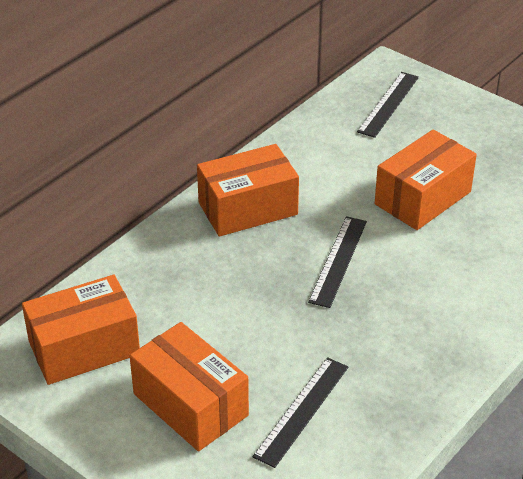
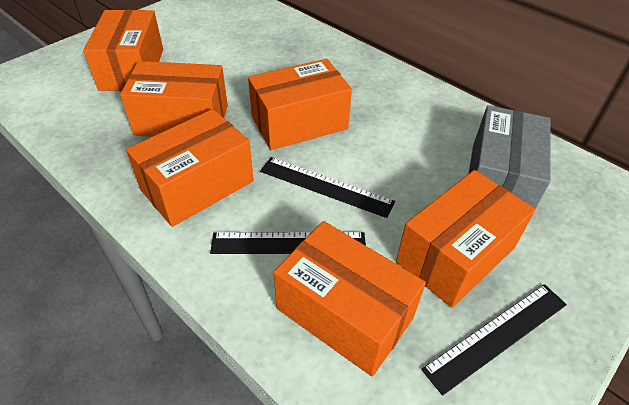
grey box: 0 -> 1
orange box: 4 -> 6

